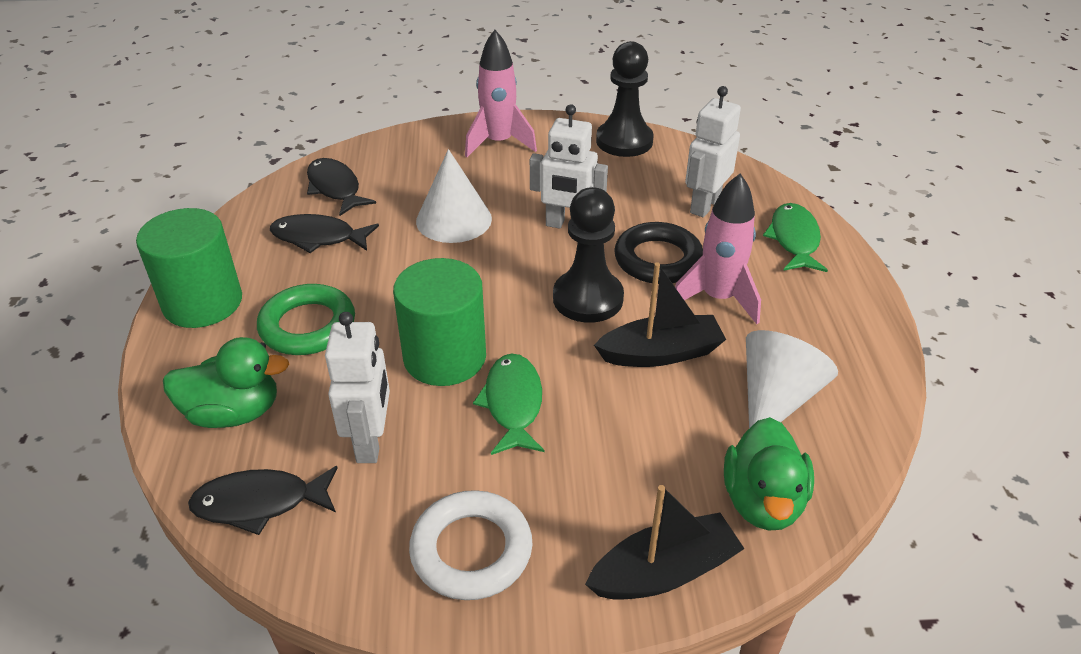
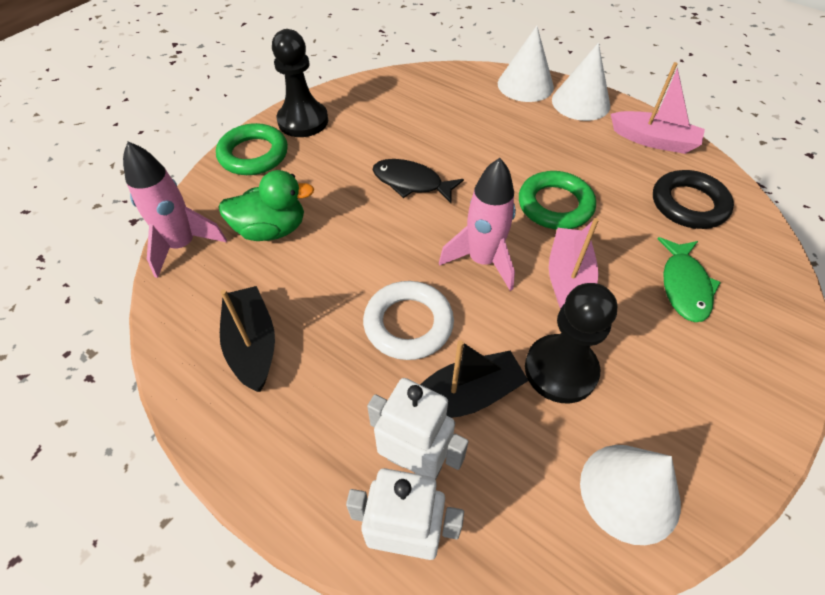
black fish: 3 -> 1
green cylinder: 2 -> 0
green duck: 2 -> 1
green fish: 2 -> 1
green ring: 1 -> 2
pink boat: 0 -> 2
white cone: 2 -> 3
white robot: 3 -> 2

